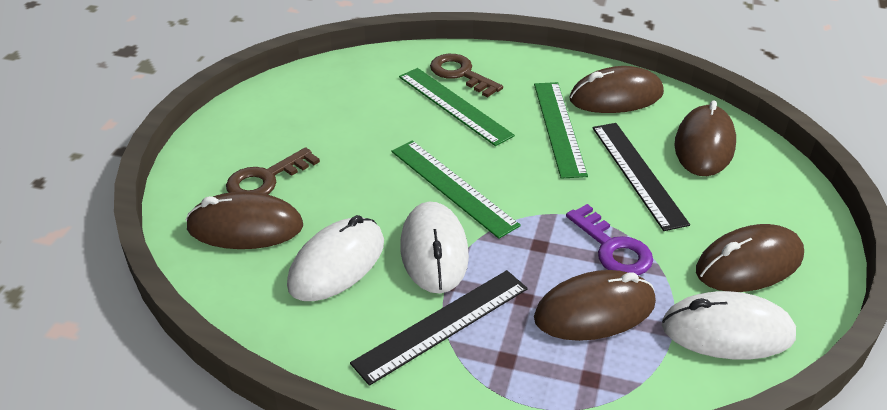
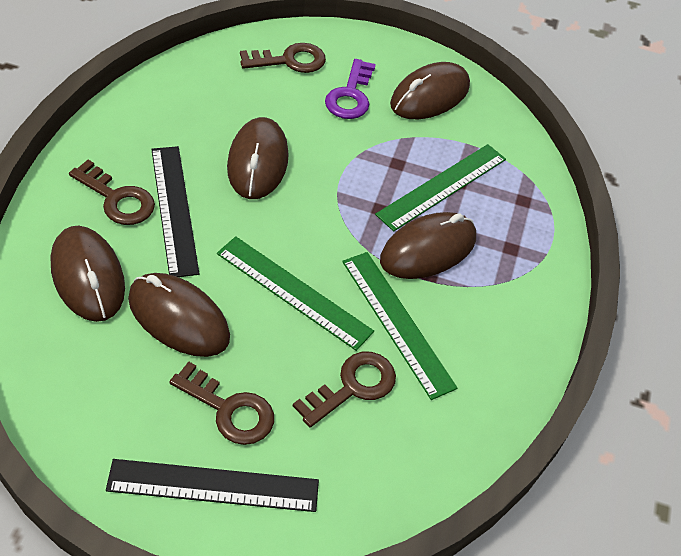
brown key: 2 -> 4
white mouse: 3 -> 0

